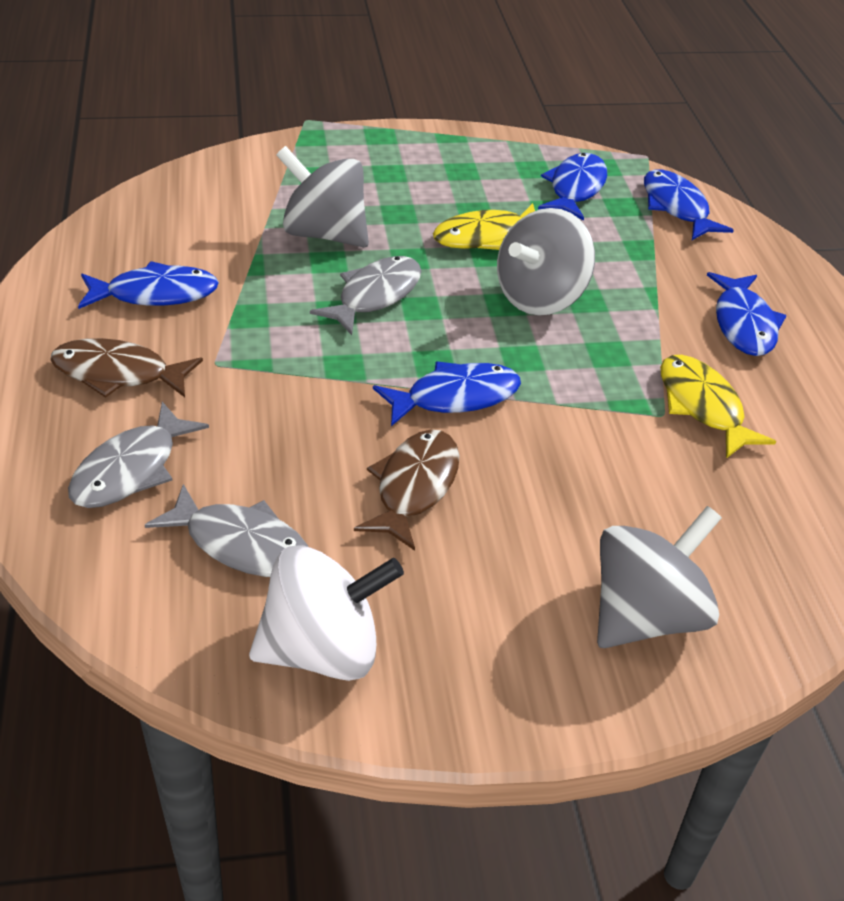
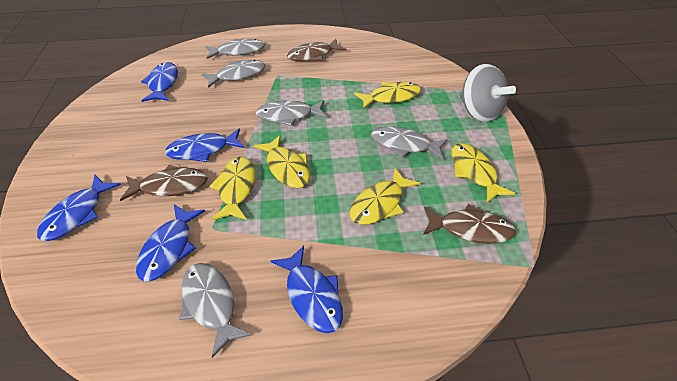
brown fish: 2 -> 3
grey fish: 3 -> 5
grey spinning top: 3 -> 1
white spinning top: 1 -> 0
yellow fish: 2 -> 5

